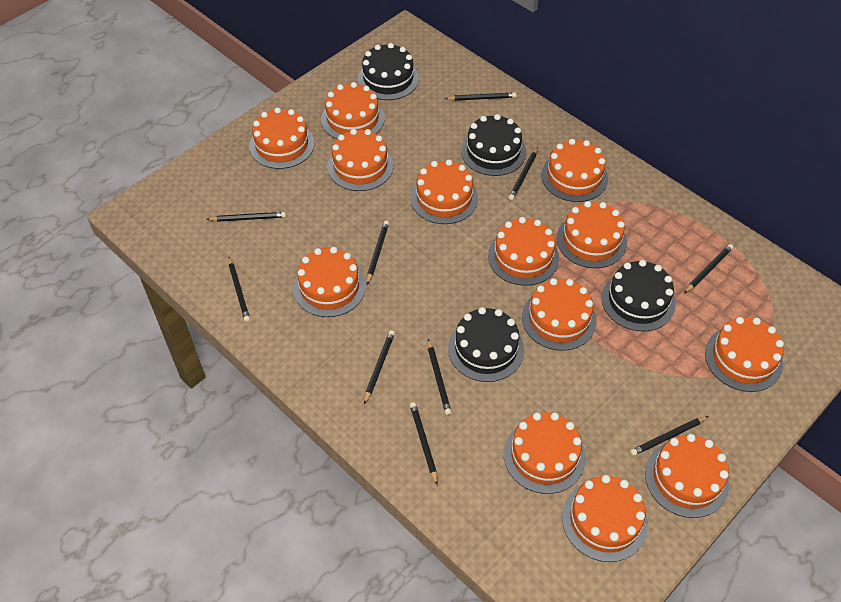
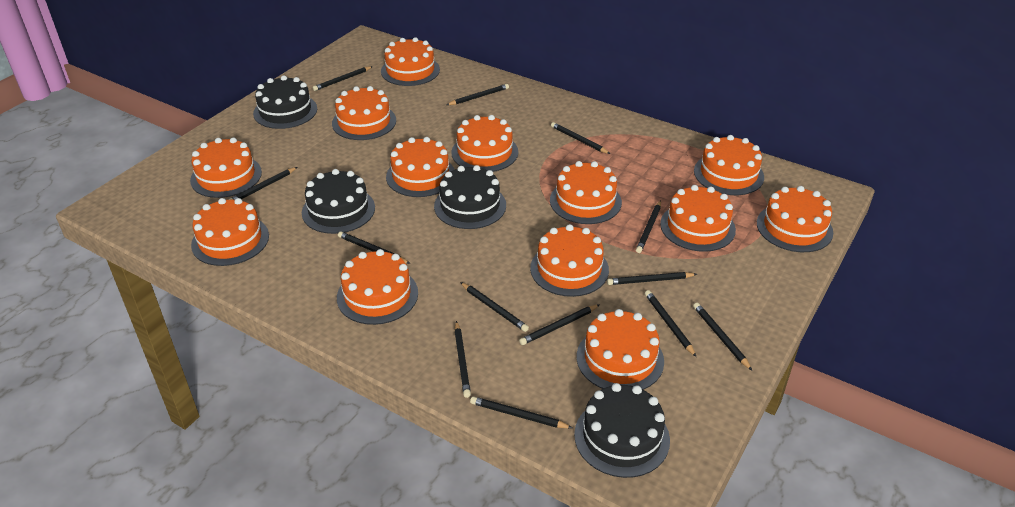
black pencil: 10 -> 13

